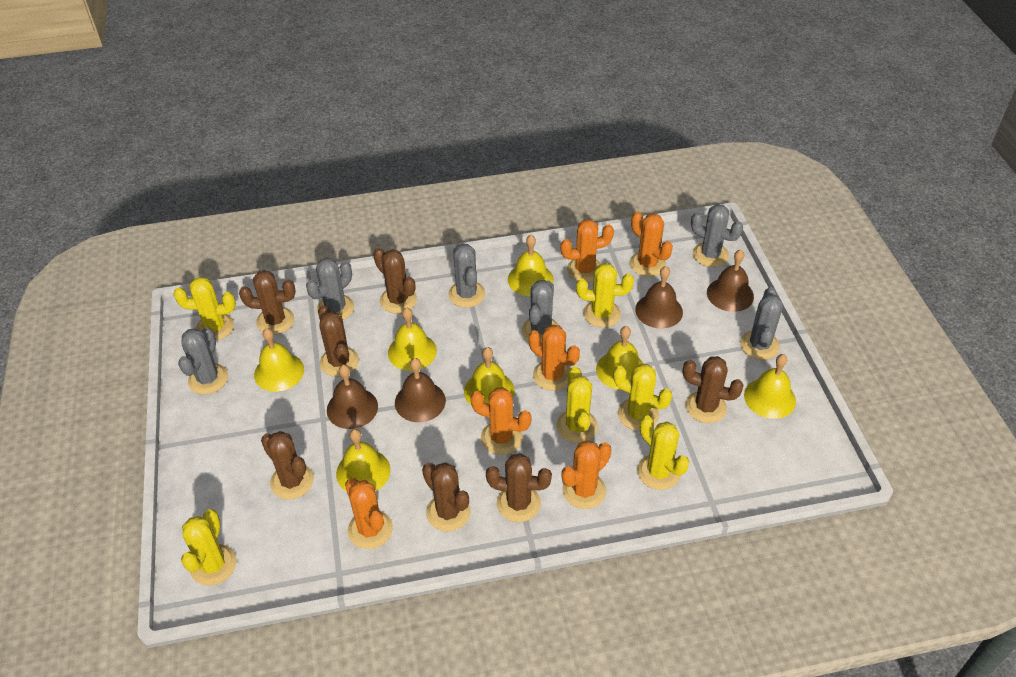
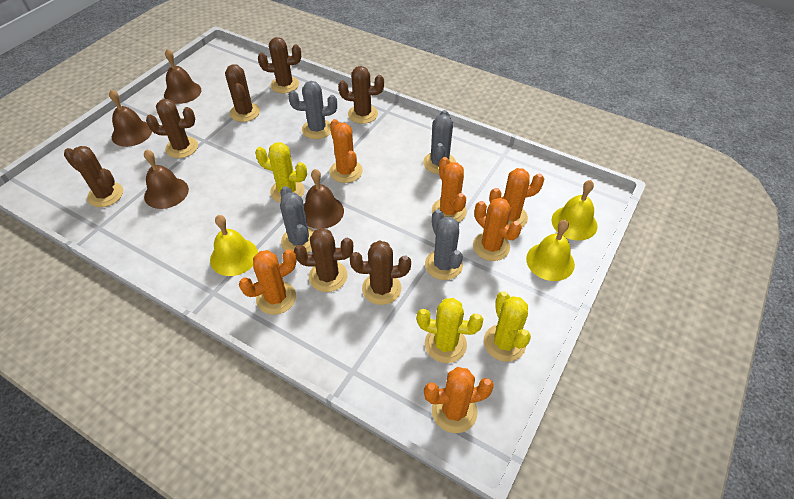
grey cactus: 6 -> 4
yellow bell: 7 -> 3
yellow cactus: 6 -> 3

